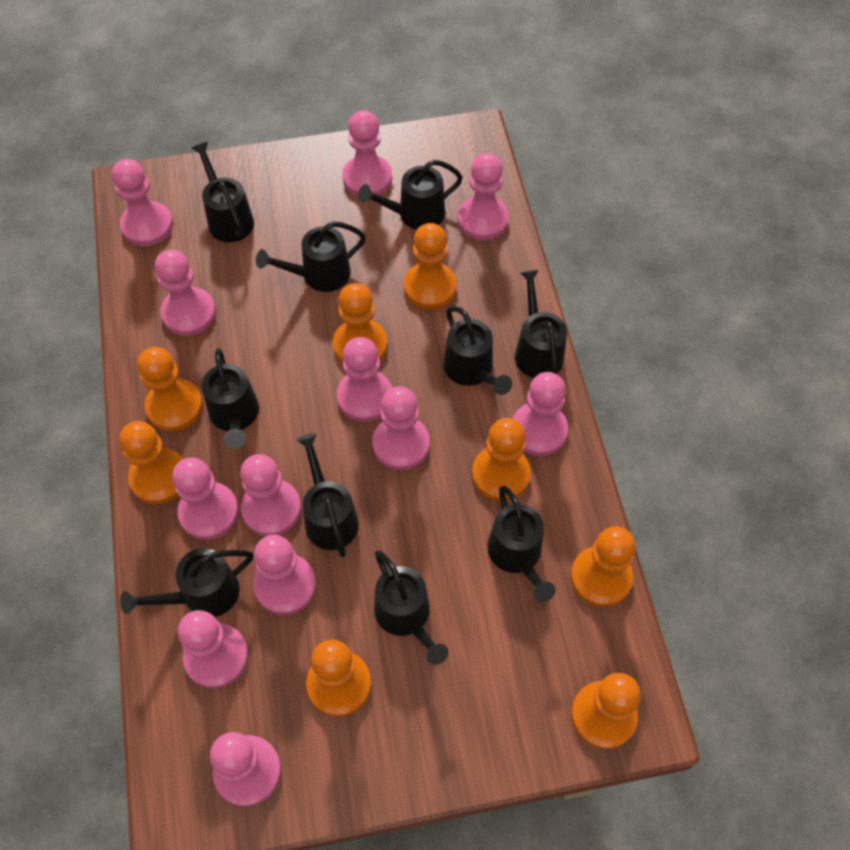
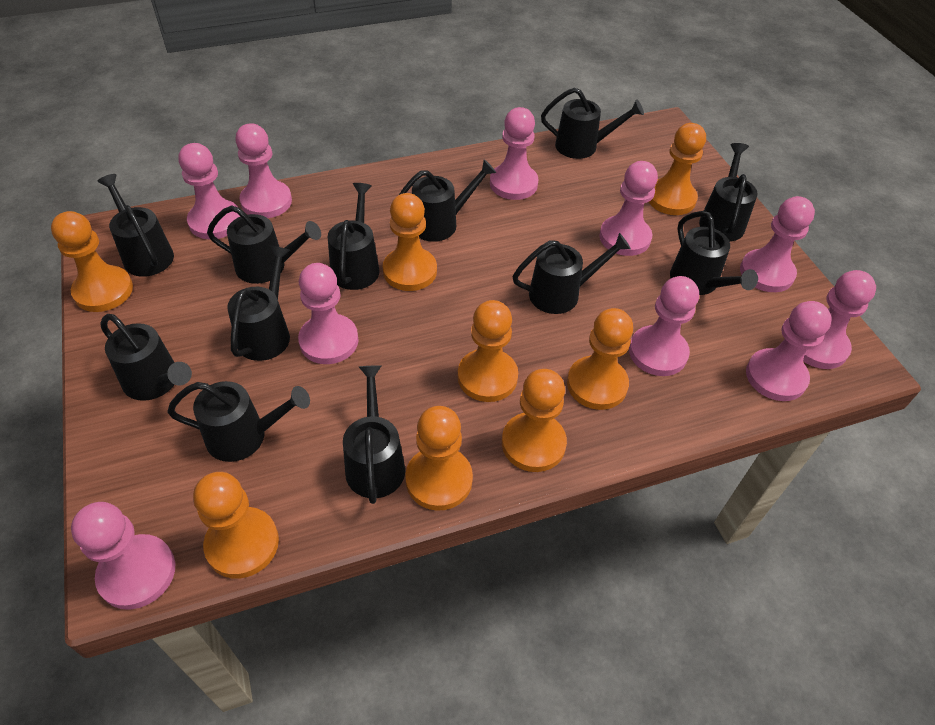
black watering can: 10 -> 12
pink pawn: 12 -> 10

